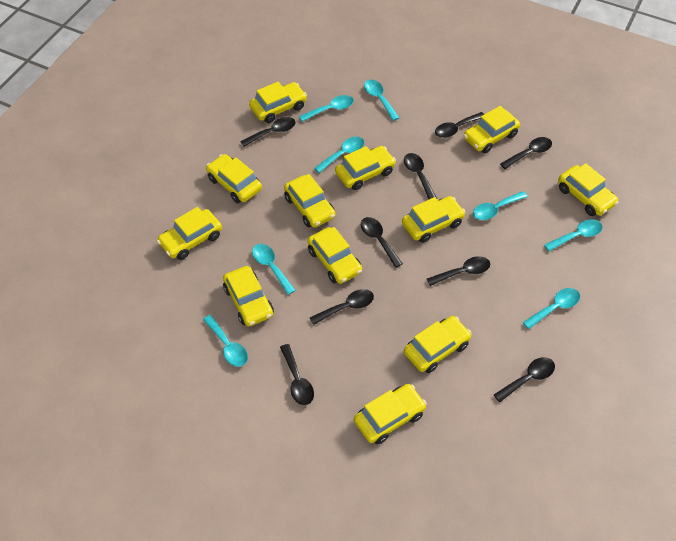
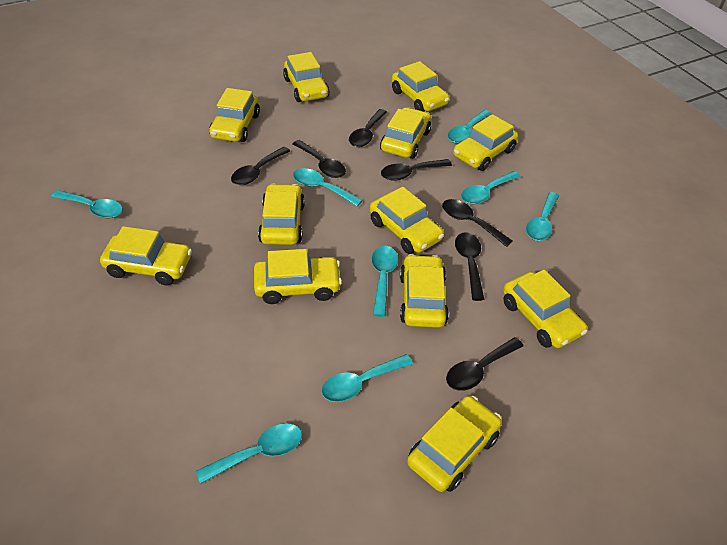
black spoon: 9 -> 7

